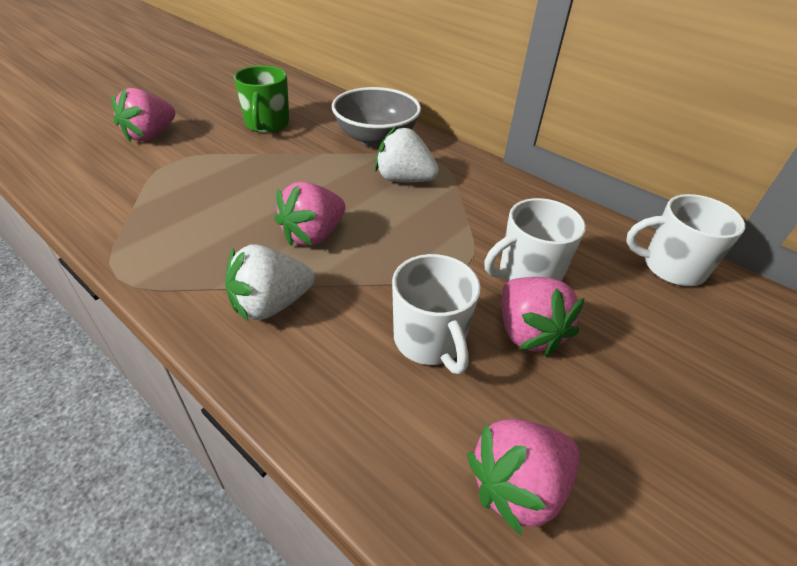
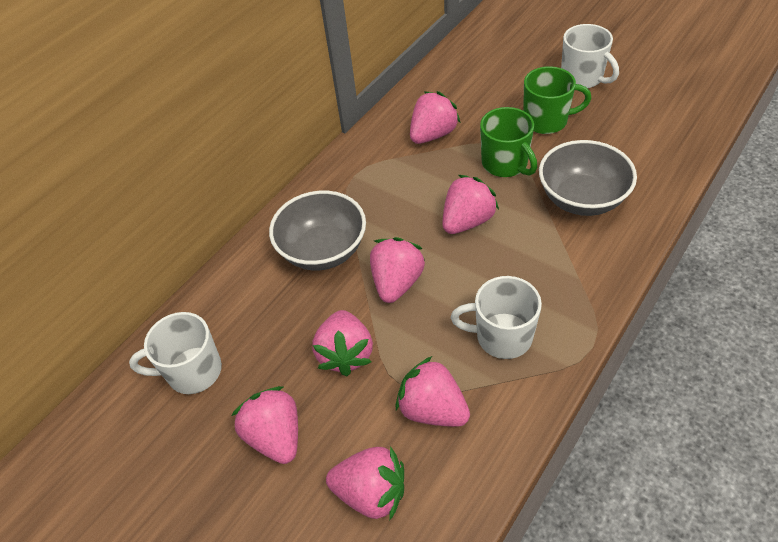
green mug: 1 -> 2
grey bowl: 1 -> 2
pink strawberry: 4 -> 7
white strawberry: 2 -> 0

